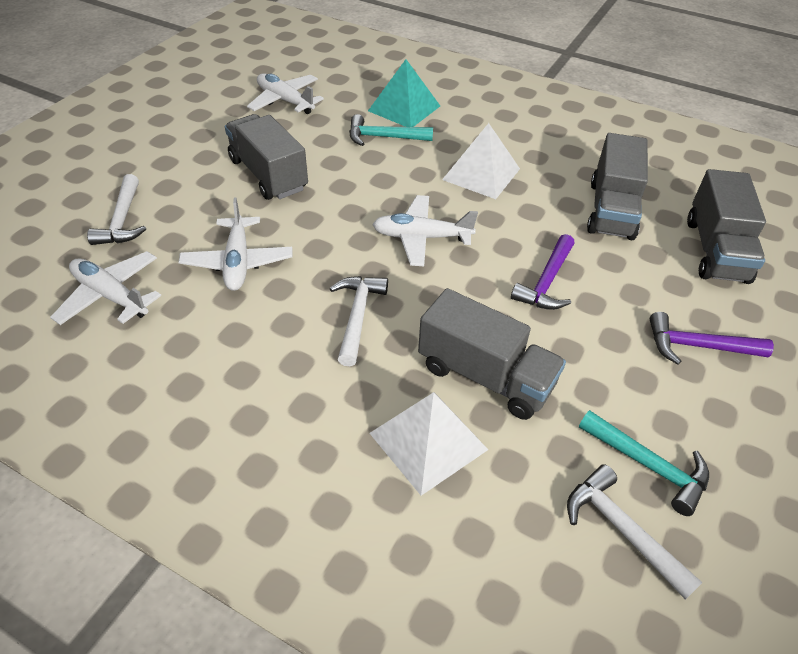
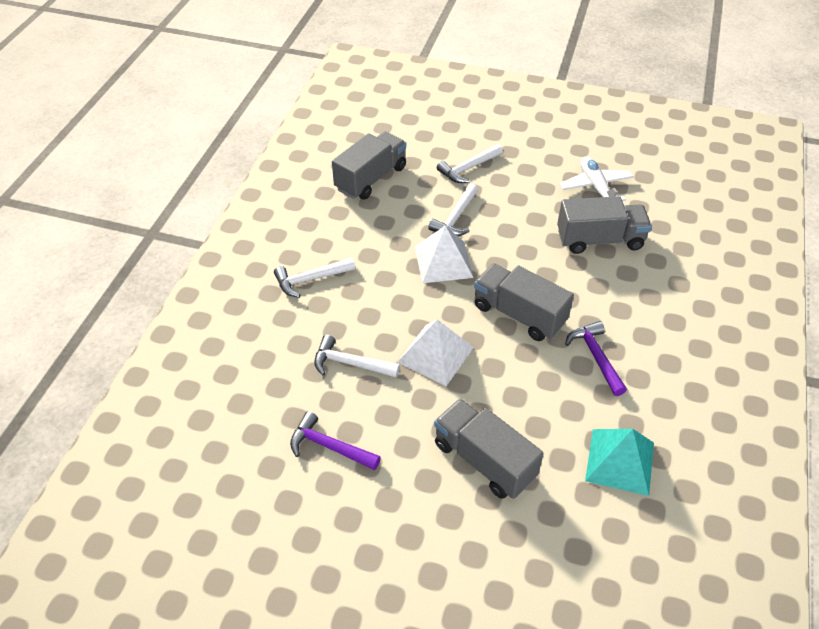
turquoise hammer: 2 -> 0
white hammer: 3 -> 4
white plane: 4 -> 1

